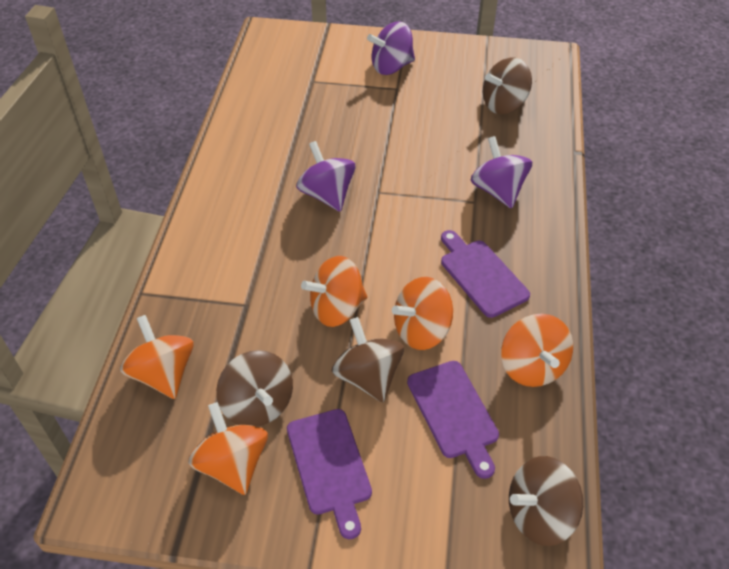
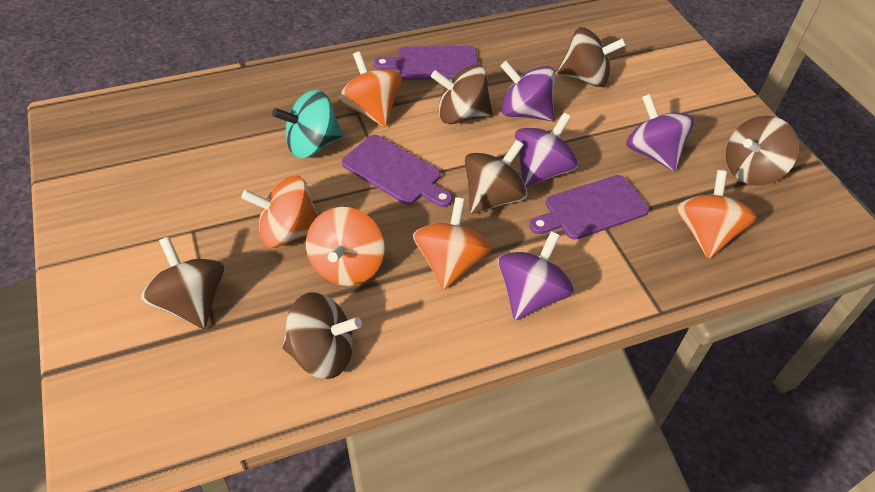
brown spinning top: 4 -> 6
purple spinning top: 3 -> 4
turquoise spinning top: 0 -> 1

